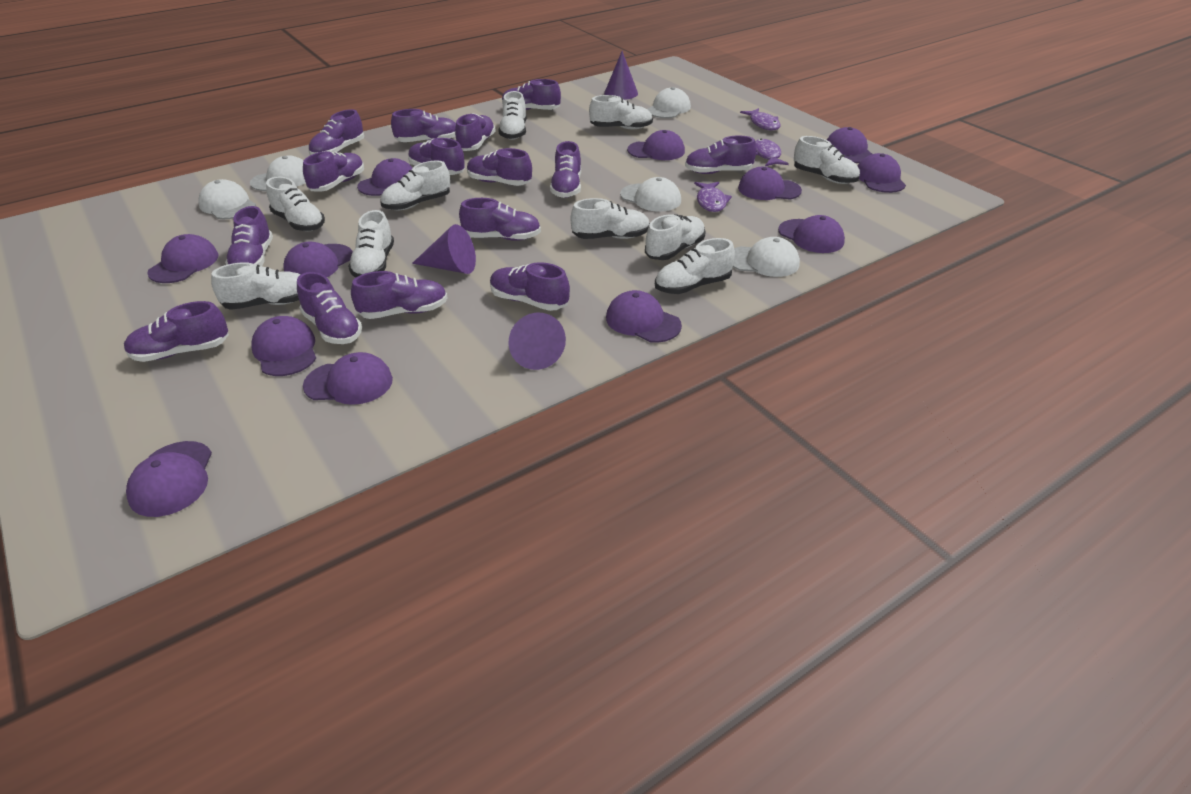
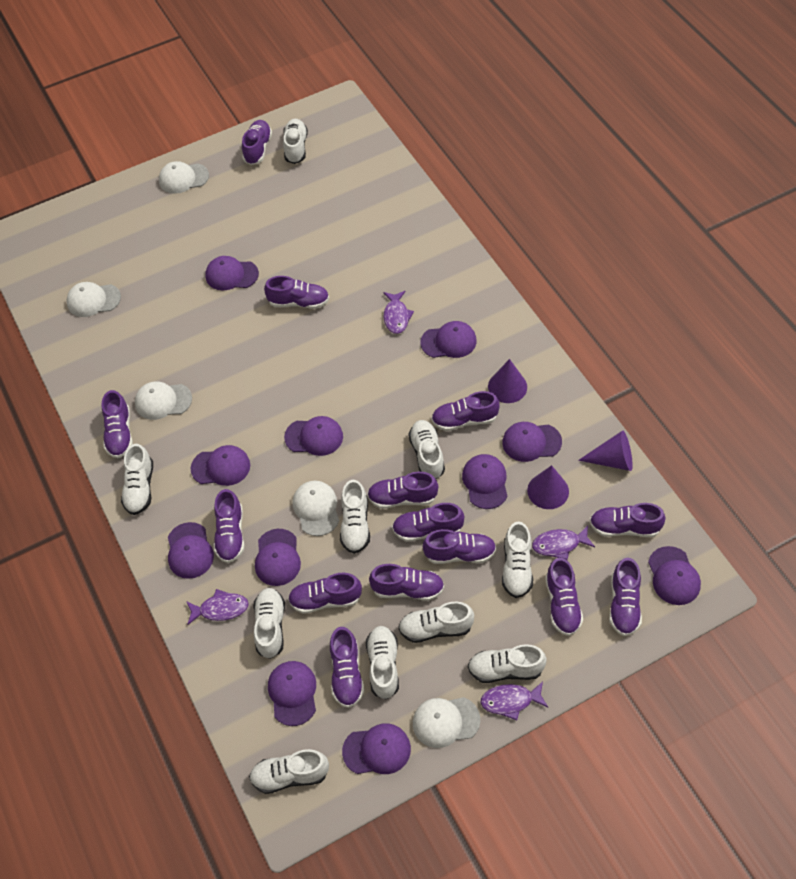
purple cap: 12 -> 11
purple fish: 3 -> 4
purple shoe: 15 -> 14

